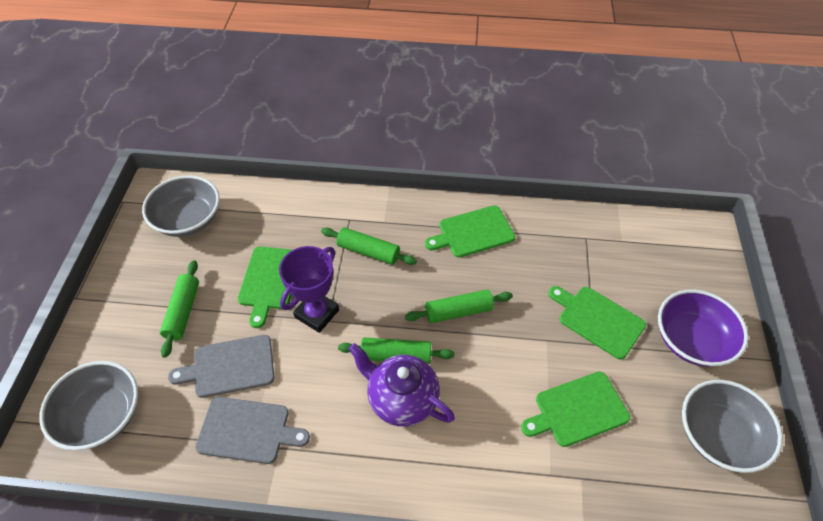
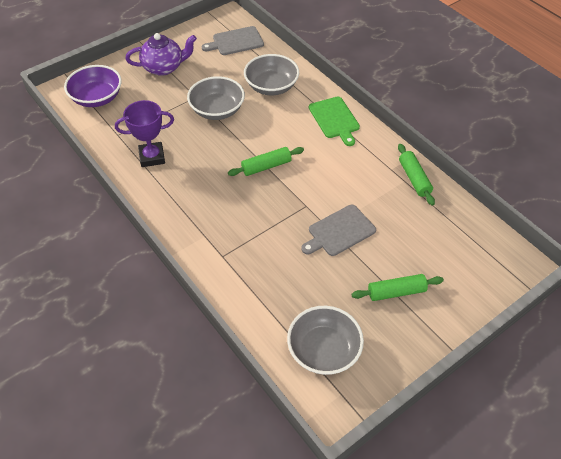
green cutting board: 4 -> 1
green rolling pin: 4 -> 3

